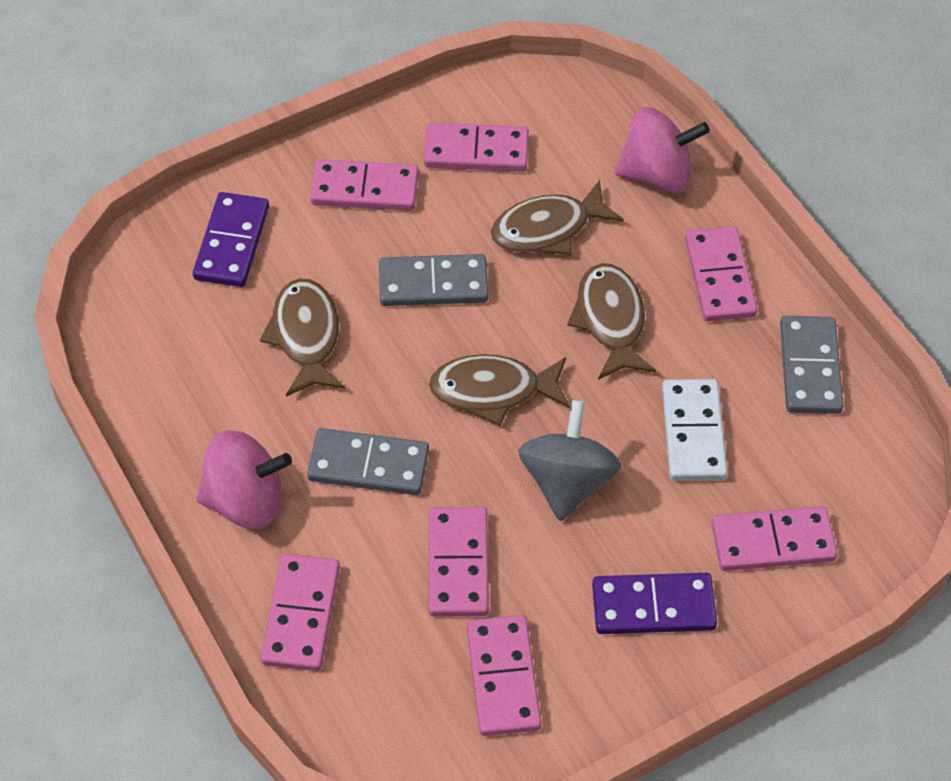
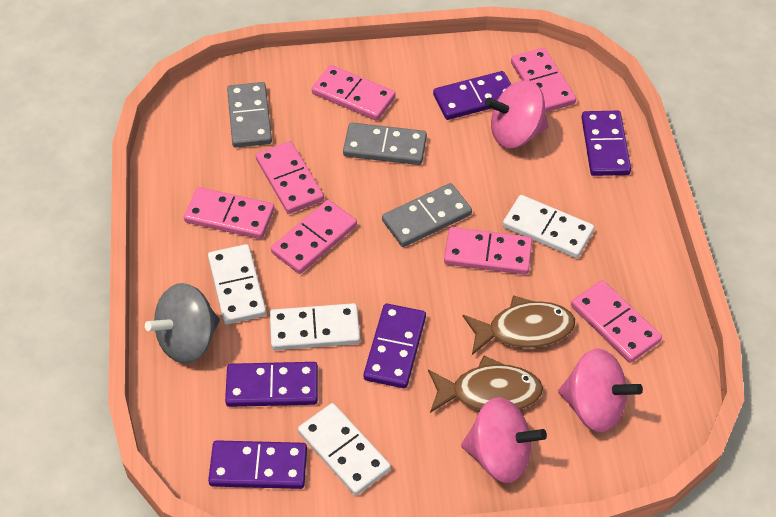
brown fish: 4 -> 2
pink spinning top: 2 -> 3
purple domino: 2 -> 5
white domino: 1 -> 4

